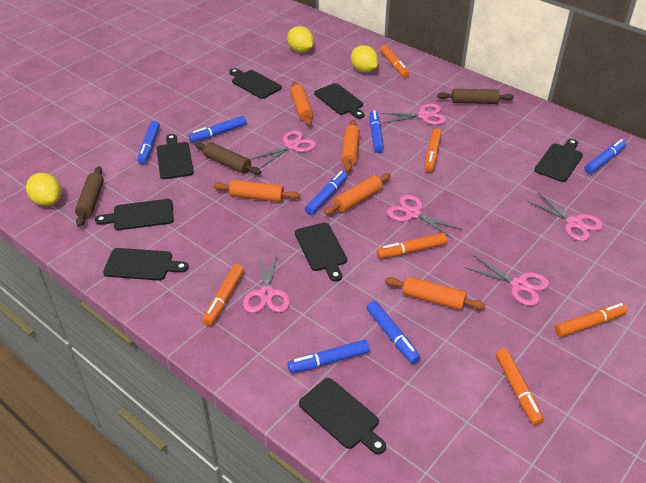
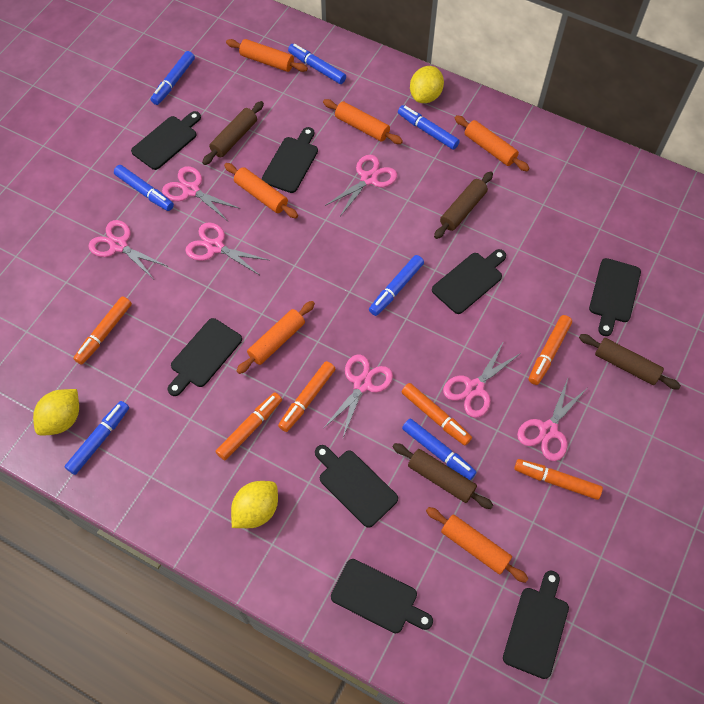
brown rolling pin: 3 -> 4
orange rolling pin: 5 -> 6
pink scissors: 6 -> 7

